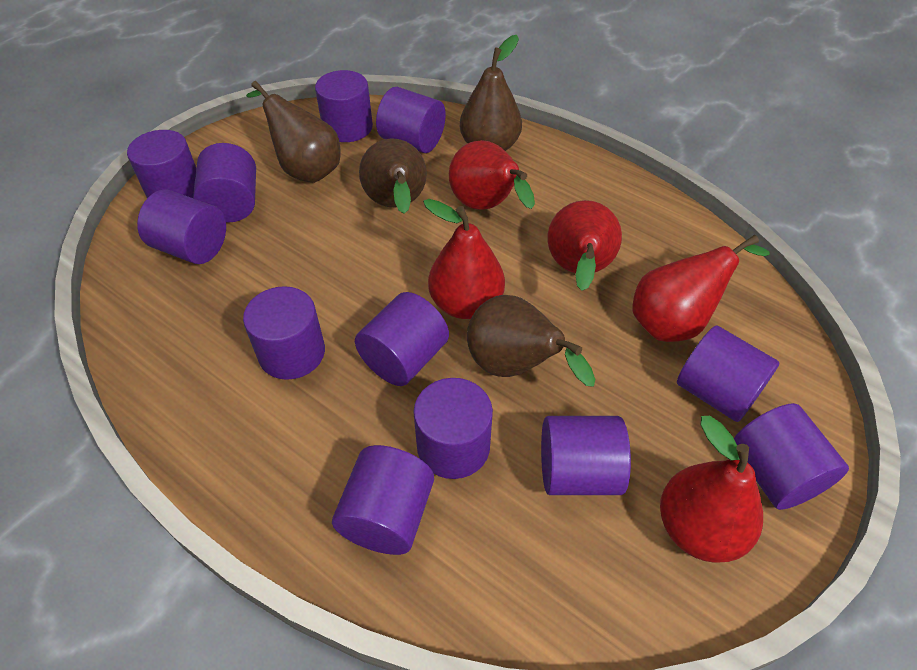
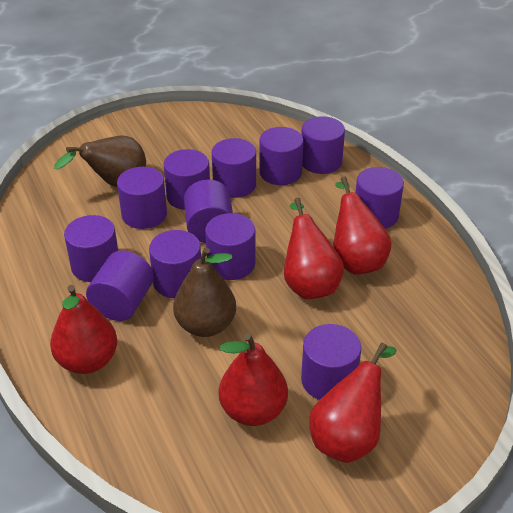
brown pear: 4 -> 2

